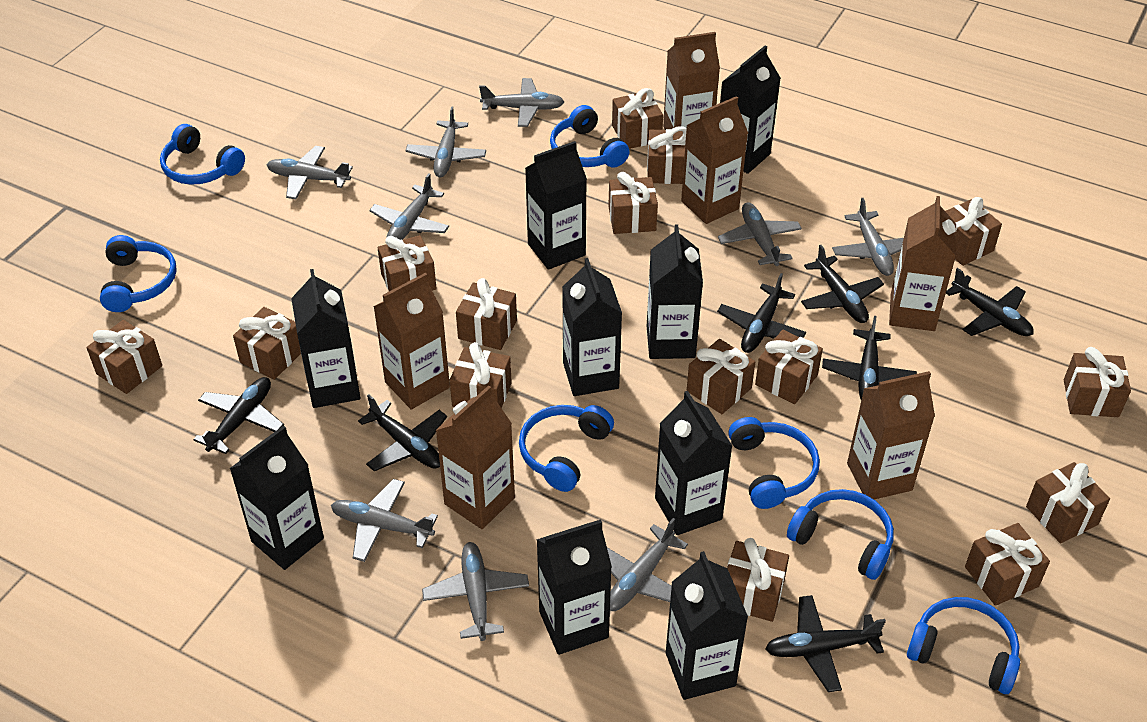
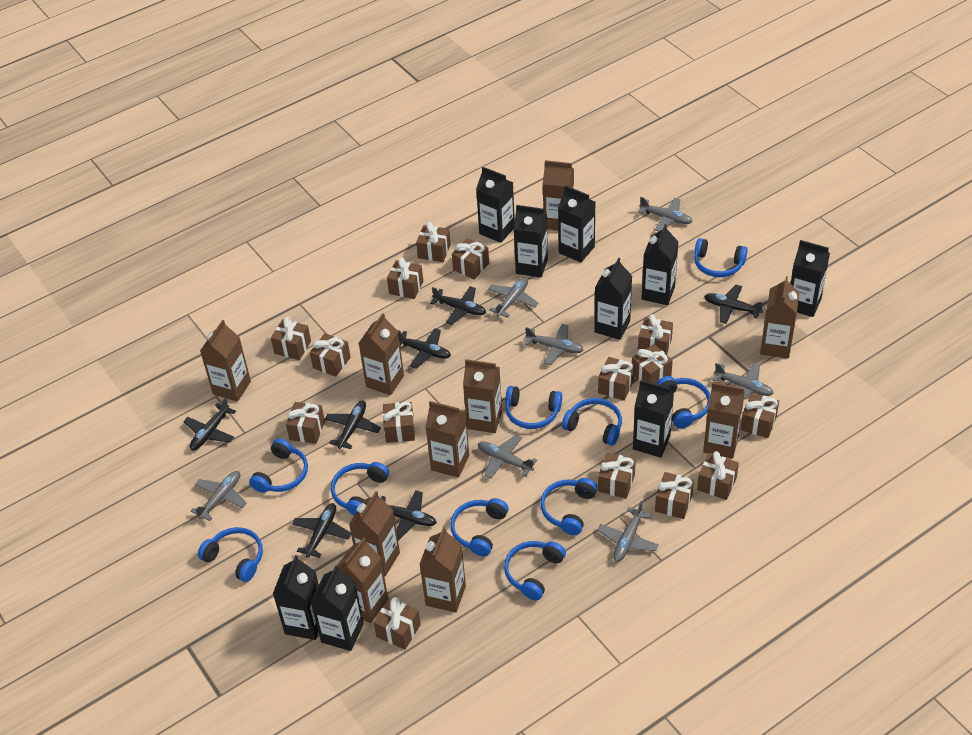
blue headphones: 7 -> 10
brown carton: 6 -> 10
grey plane: 9 -> 7

